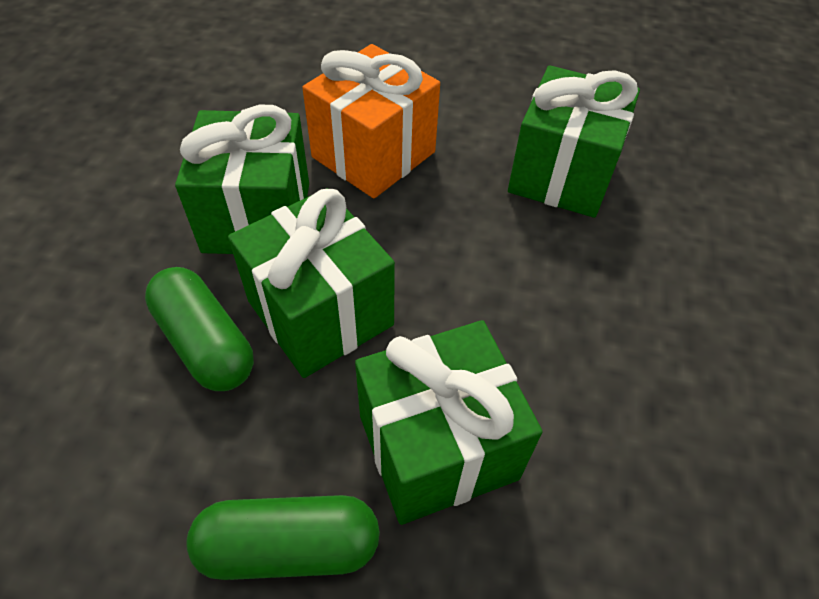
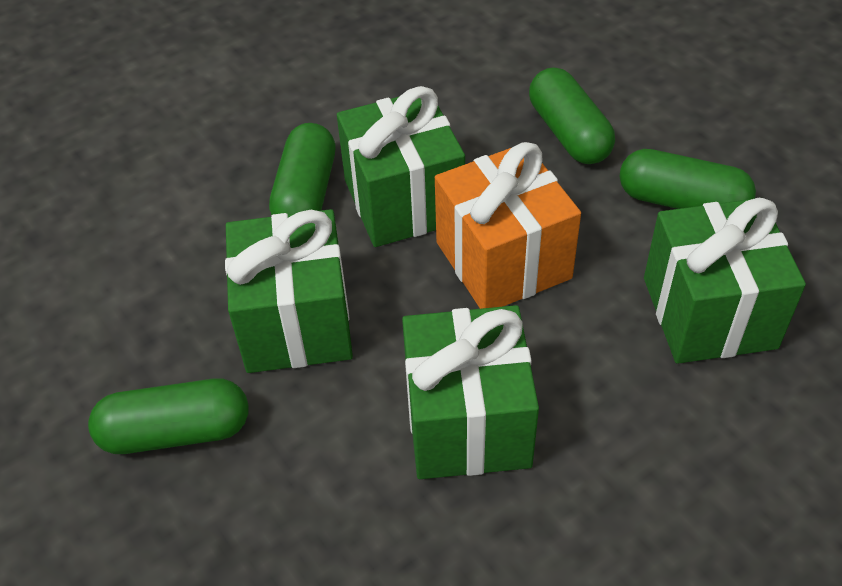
green capsule: 2 -> 4

